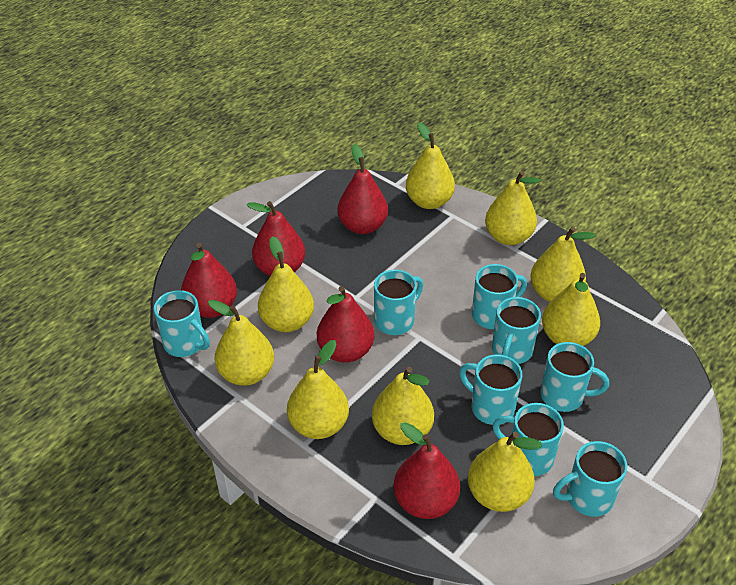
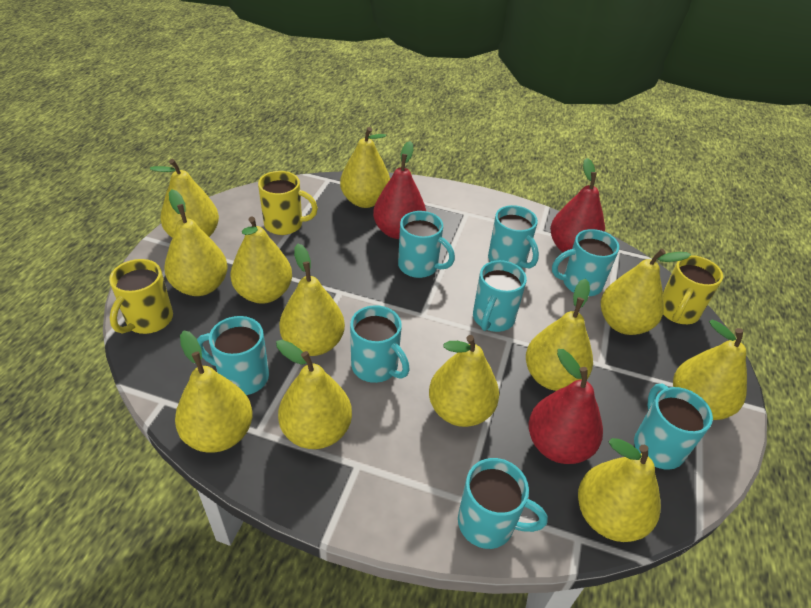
red pear: 5 -> 3
yellow mug: 0 -> 3
yellow pear: 9 -> 12

